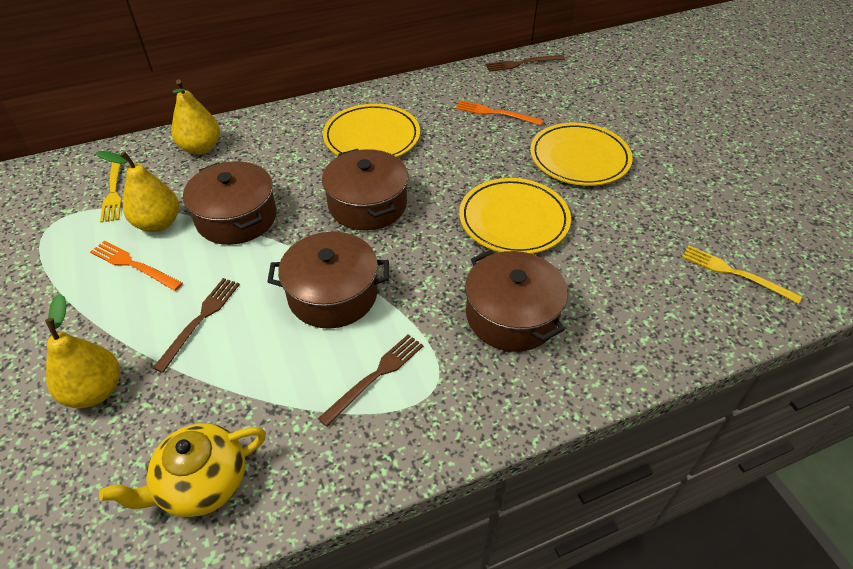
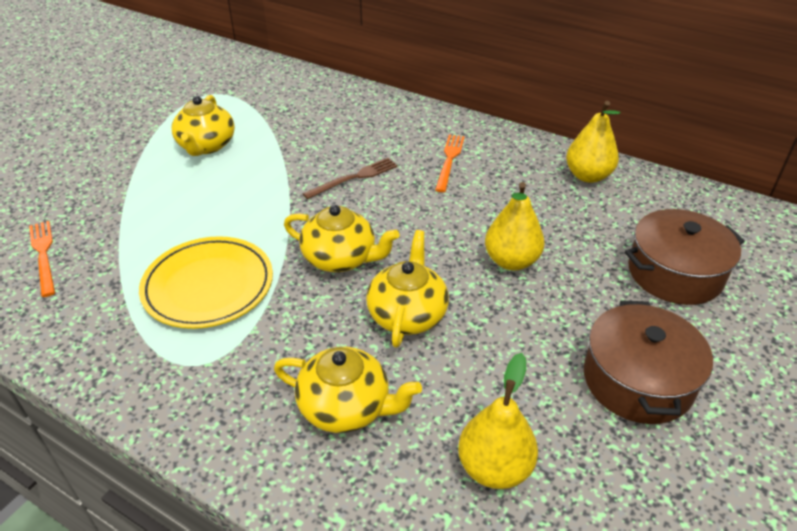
brown fork: 3 -> 1
brown pot: 4 -> 2
yellow fork: 2 -> 0
yellow plate: 3 -> 1
yellow teapot: 1 -> 4

